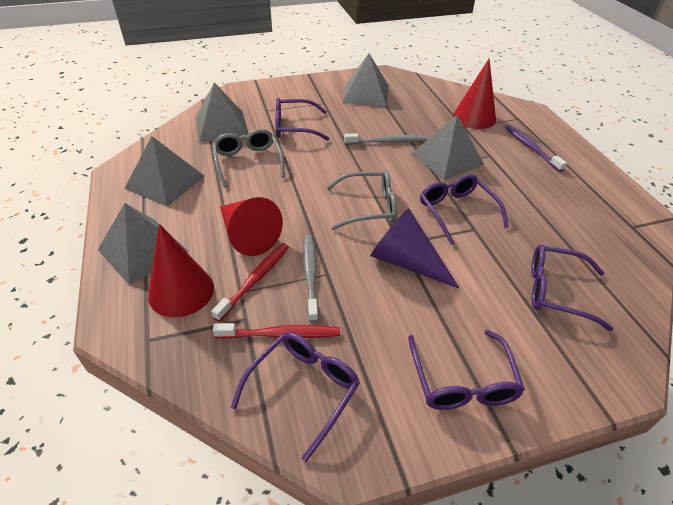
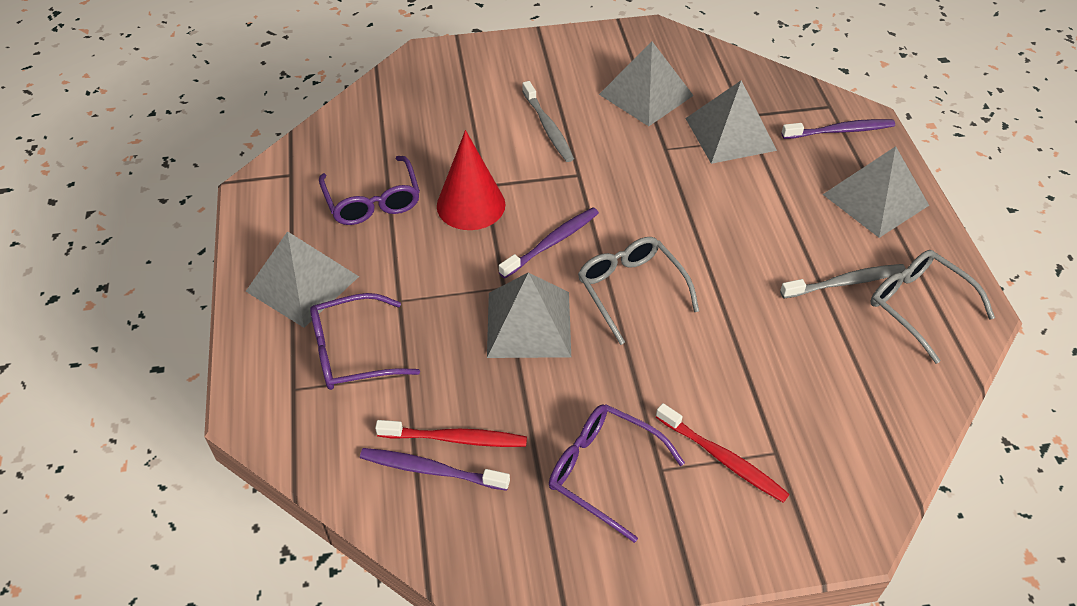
purple cone: 1 -> 0
purple glasses: 5 -> 3
purple toothbrush: 1 -> 3
red cone: 3 -> 1

